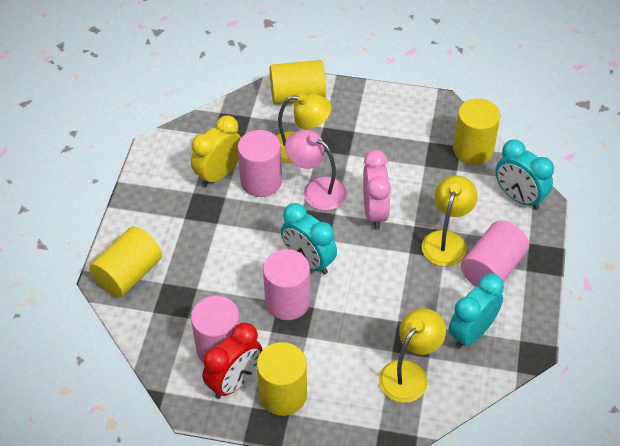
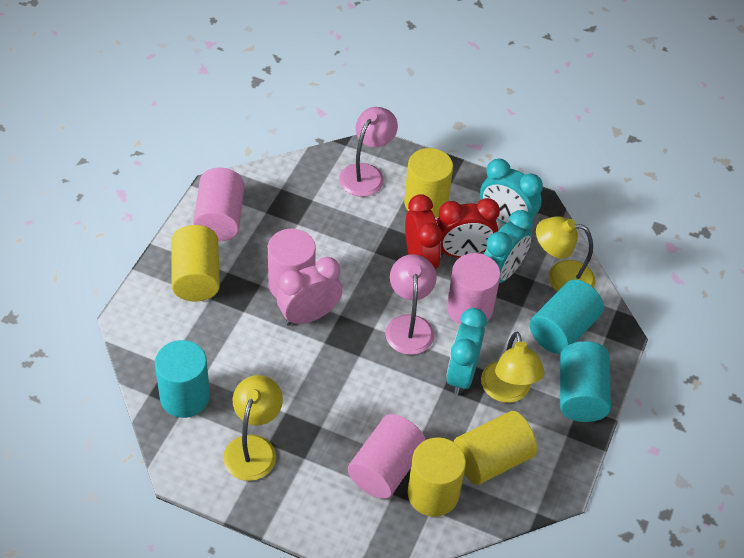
pink lamp: 1 -> 2
red clock: 1 -> 2
turquoise cylinder: 0 -> 3
yellow clock: 1 -> 0

